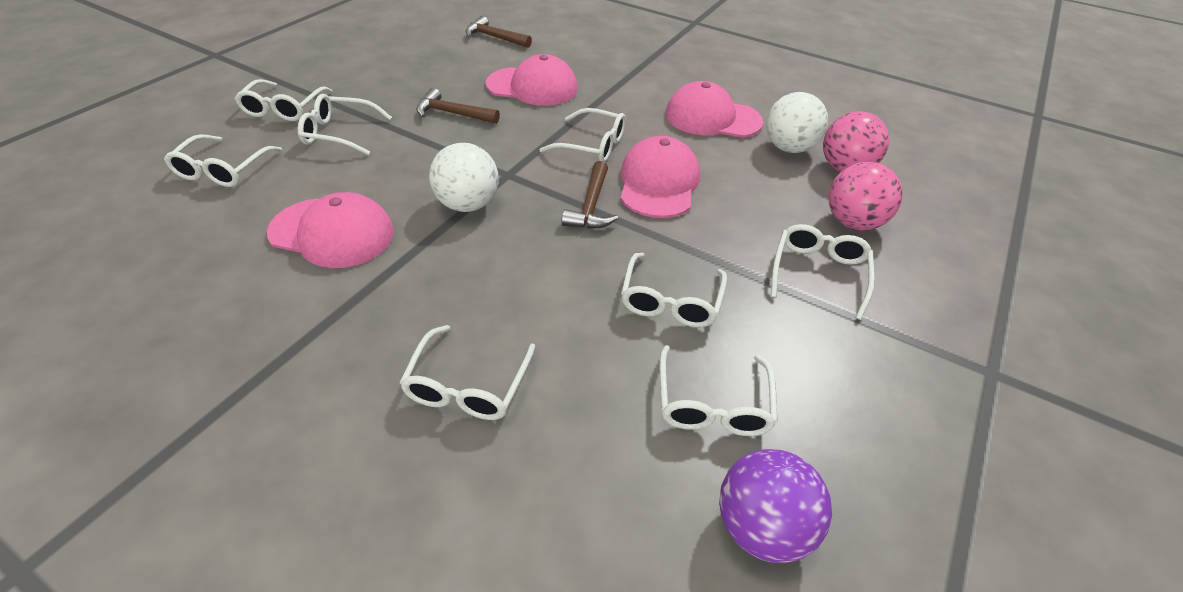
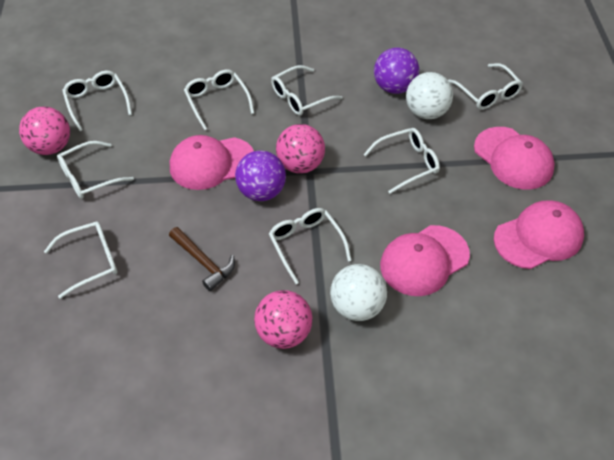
brown hammer: 3 -> 1
pink ball: 2 -> 3
purple ball: 1 -> 2

